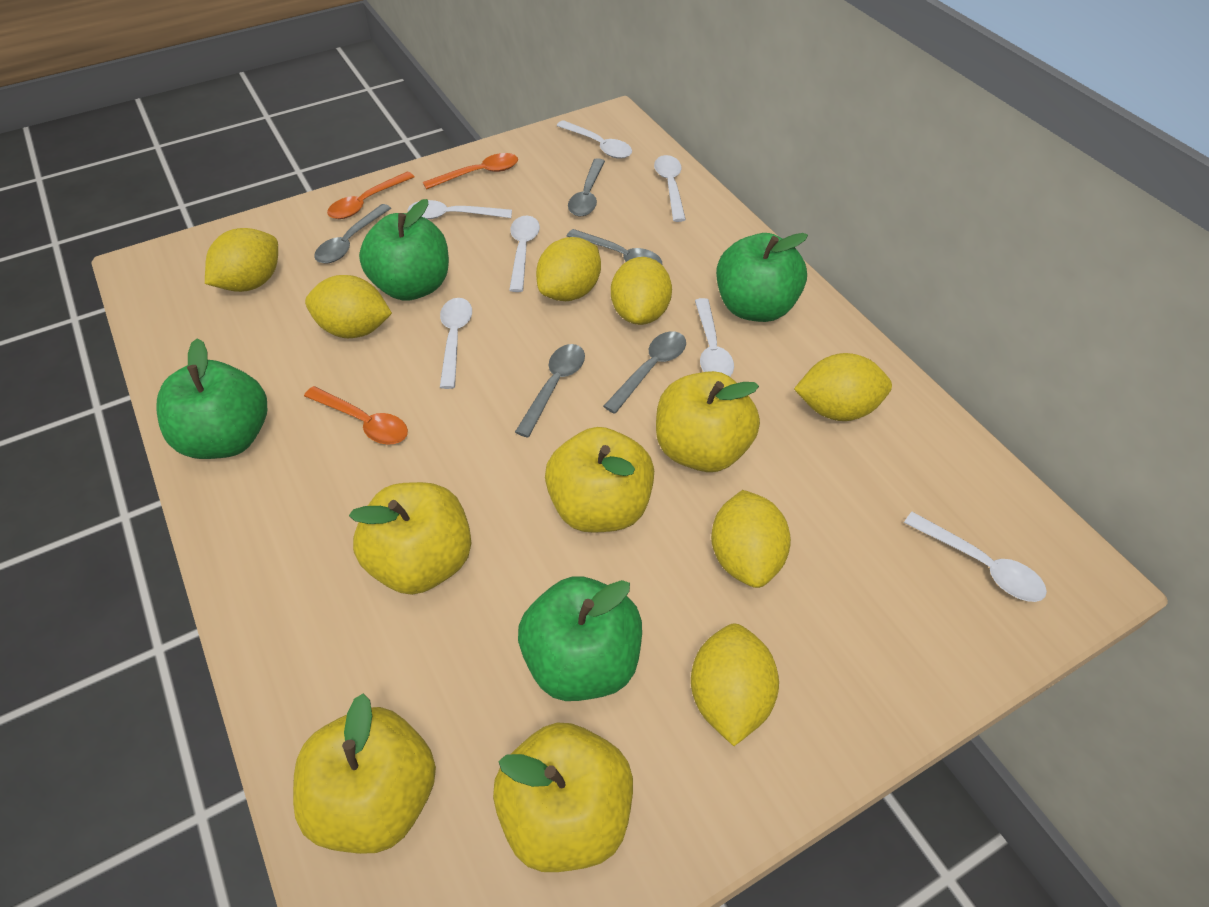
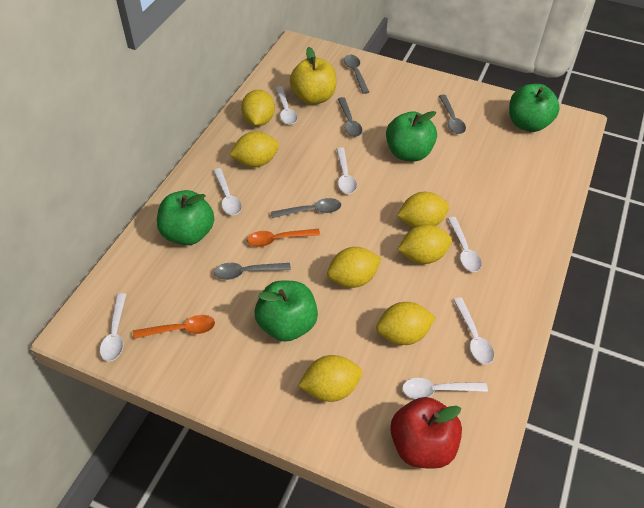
orange spoon: 3 -> 2
red apple: 0 -> 1
yellow apple: 5 -> 1

